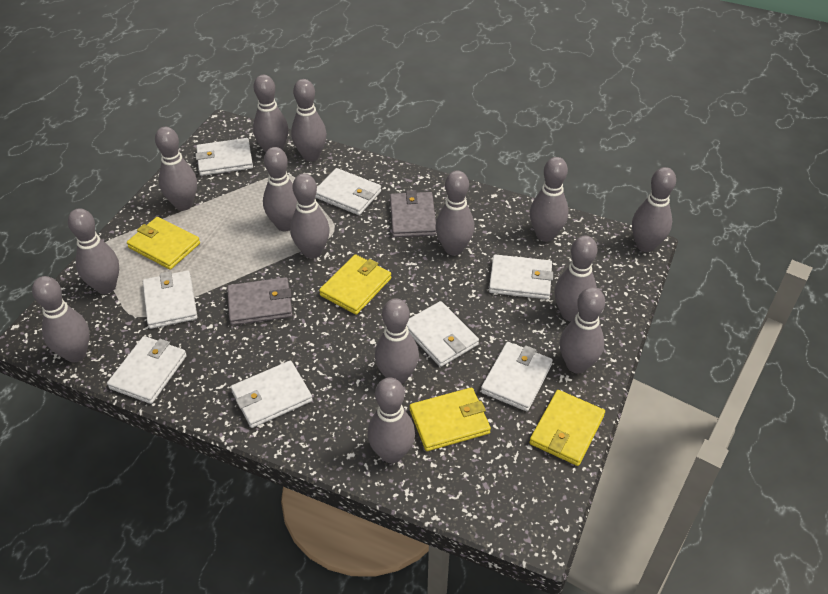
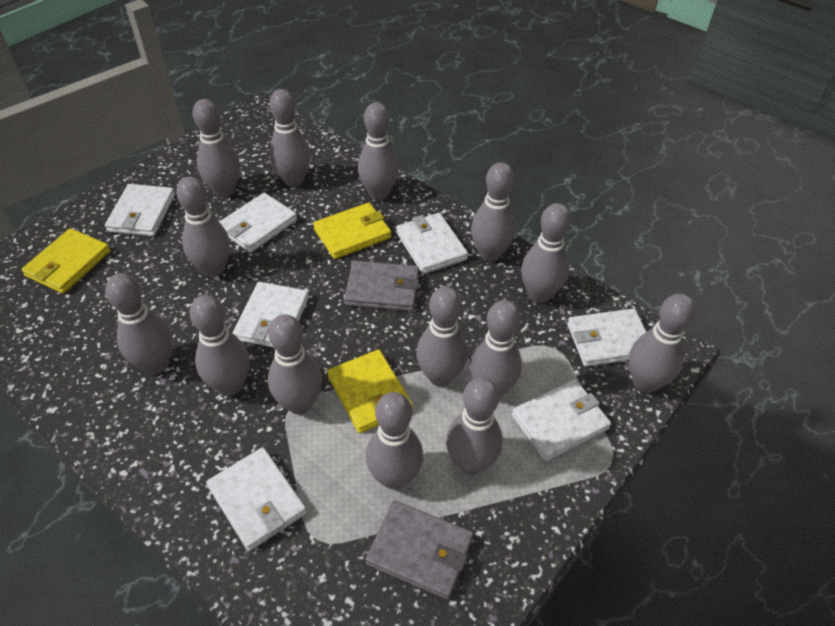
white wallet: 8 -> 7
yellow wallet: 4 -> 3

